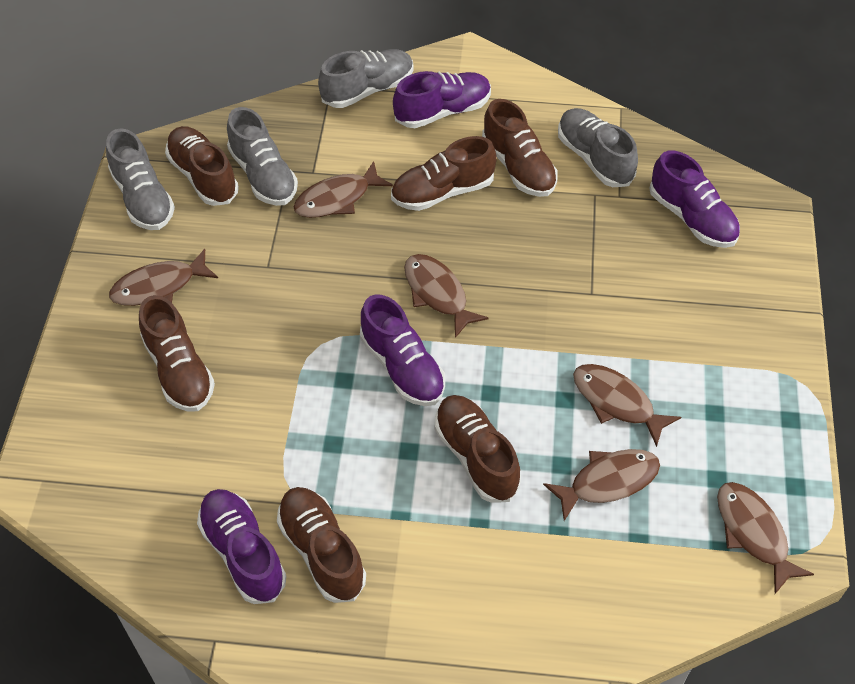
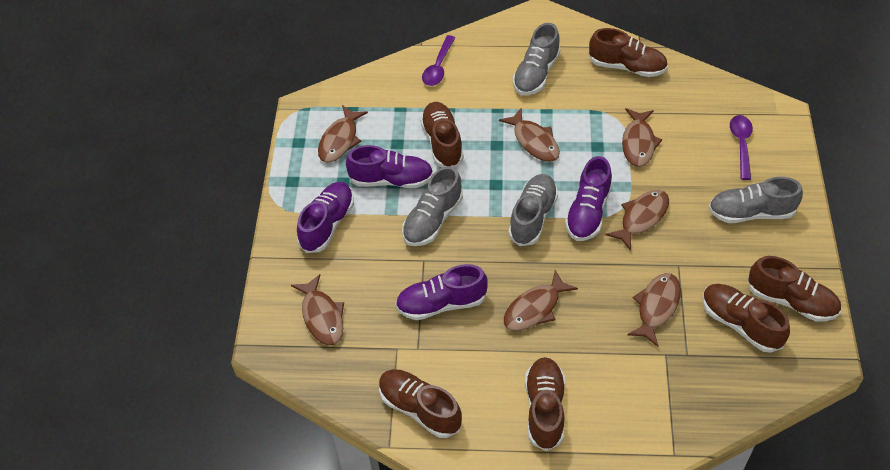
brown fish: 6 -> 7
purple spoon: 0 -> 2

